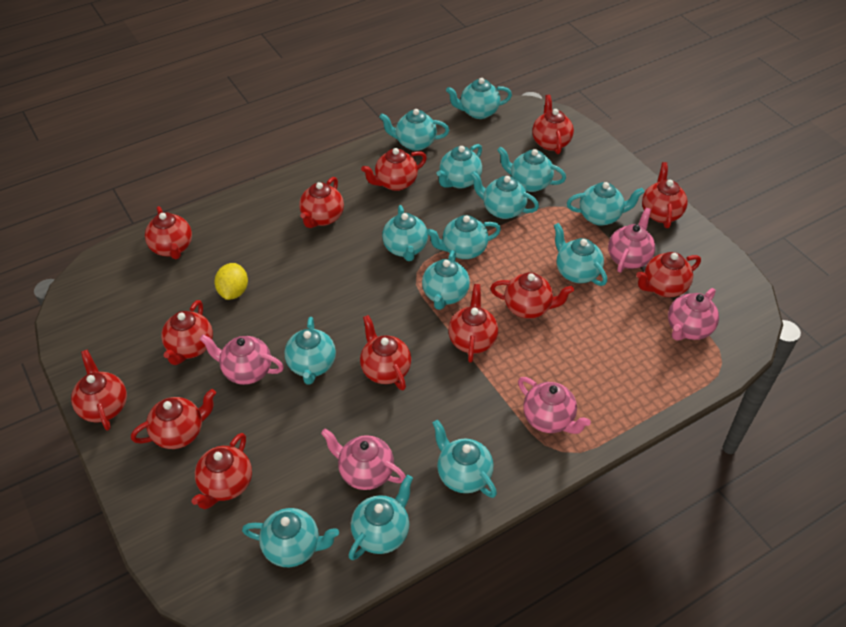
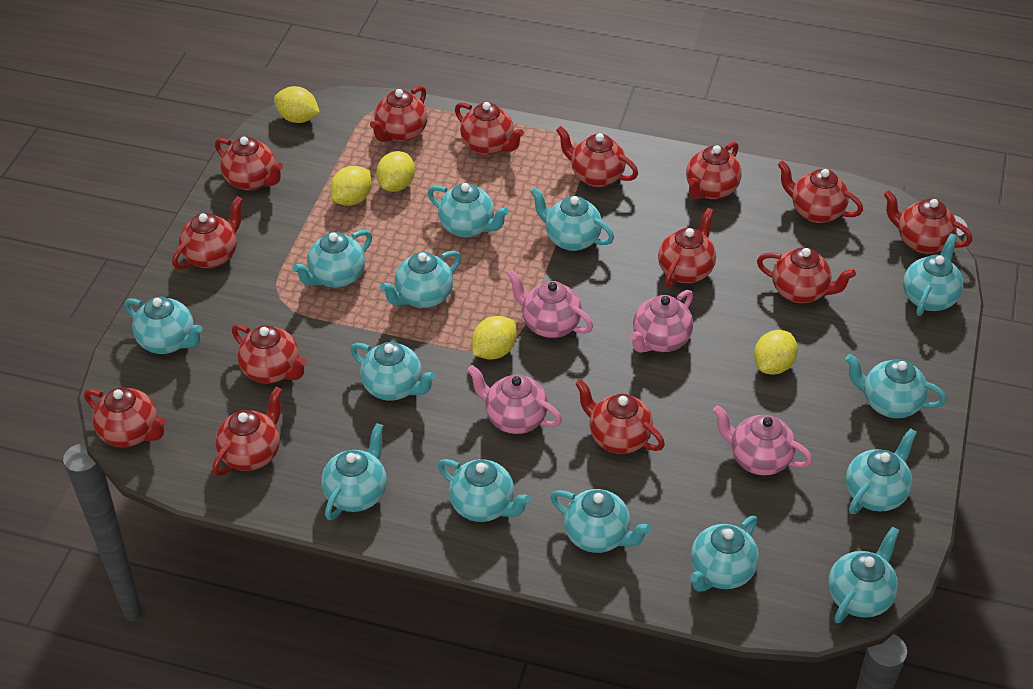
pink teapot: 5 -> 4
red teapot: 13 -> 14
yellow lemon: 1 -> 5

